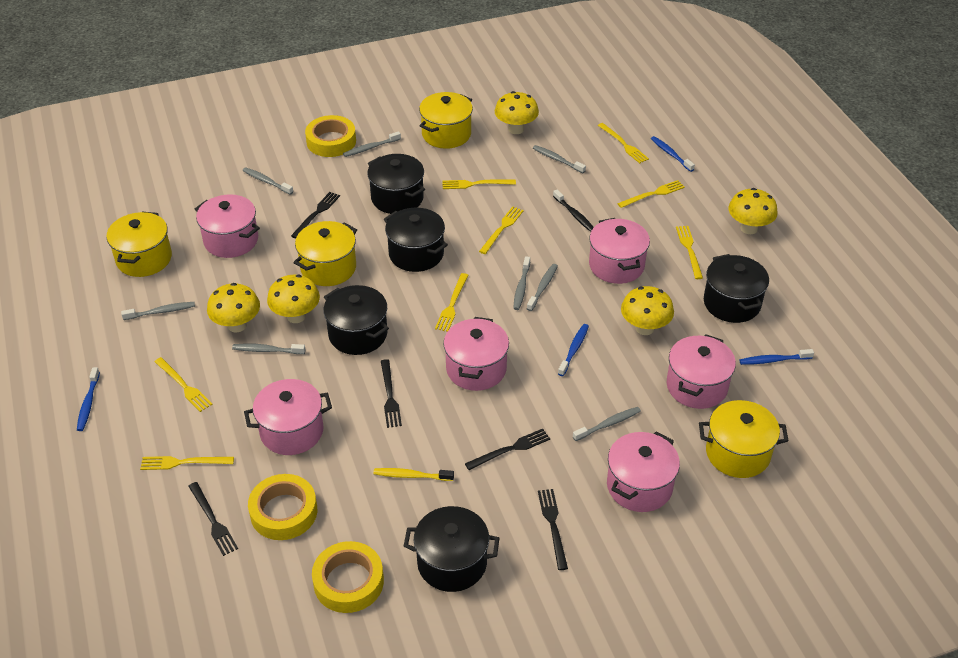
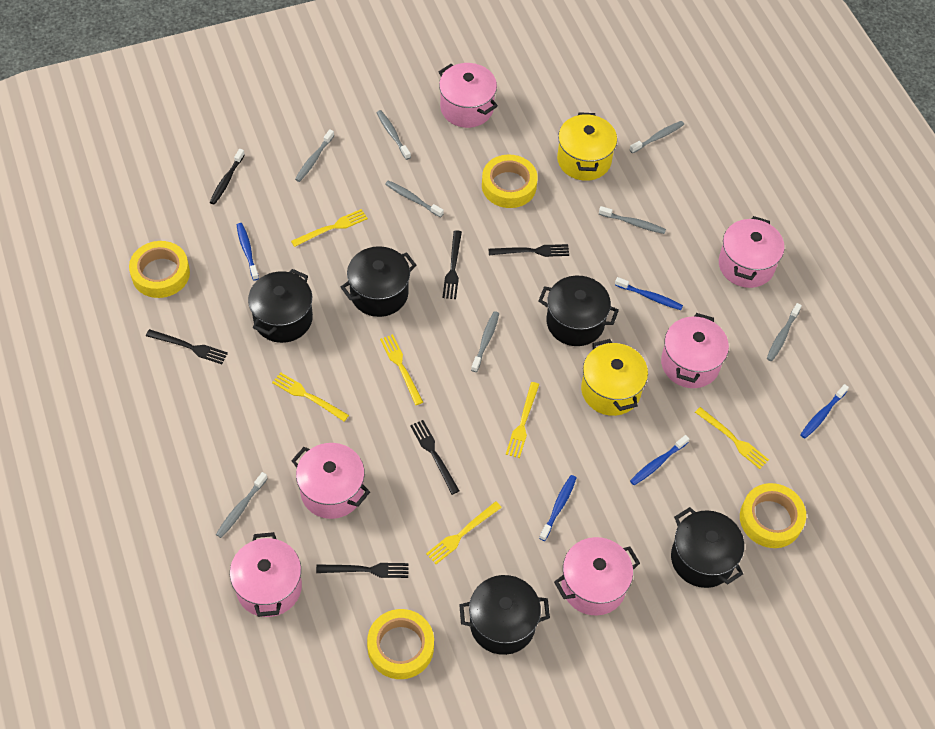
blue toothbrush: 4 -> 5
yellow fork: 8 -> 6
yellow mushroom: 5 -> 0
yellow pot: 4 -> 2
yellow tape: 3 -> 4
yellow toothbrush: 1 -> 0

